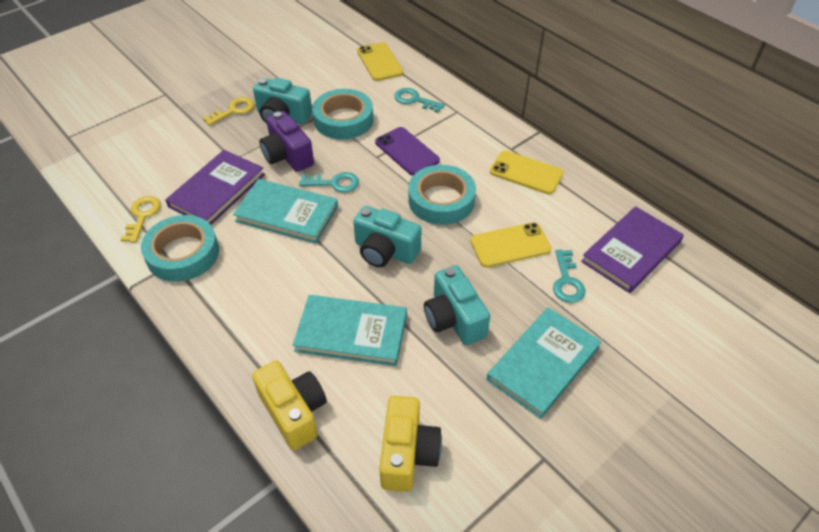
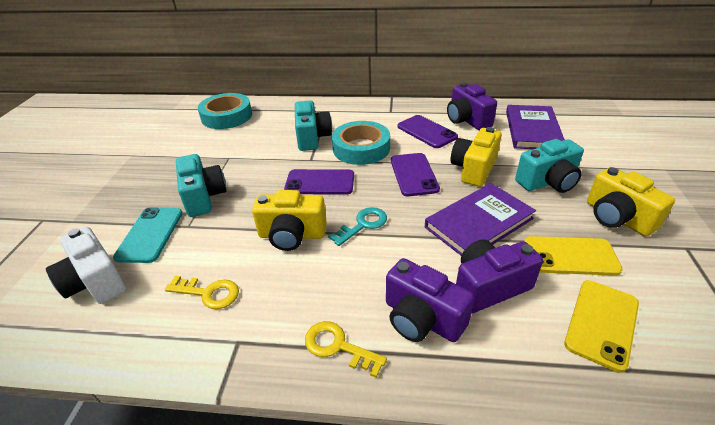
purple camera: 1 -> 3
purple phone: 1 -> 3
turquoise book: 3 -> 0
turquoise key: 3 -> 1
turquoise phone: 0 -> 1
turquoise tape: 3 -> 2
white camera: 0 -> 1
yellow camera: 2 -> 3
yellow phone: 3 -> 2

